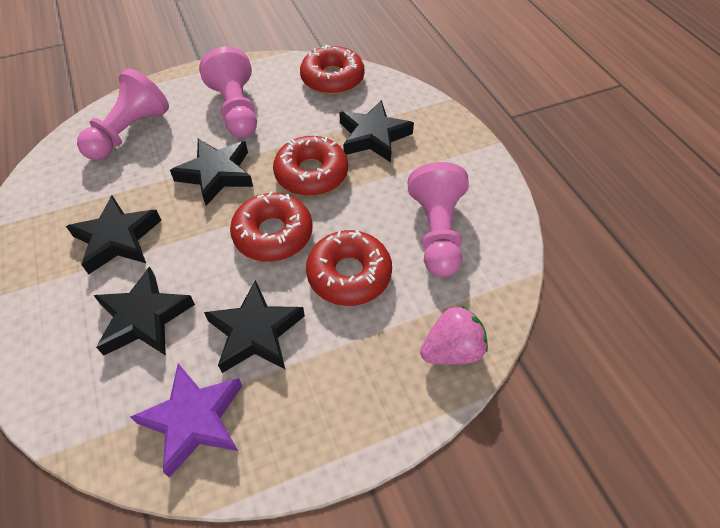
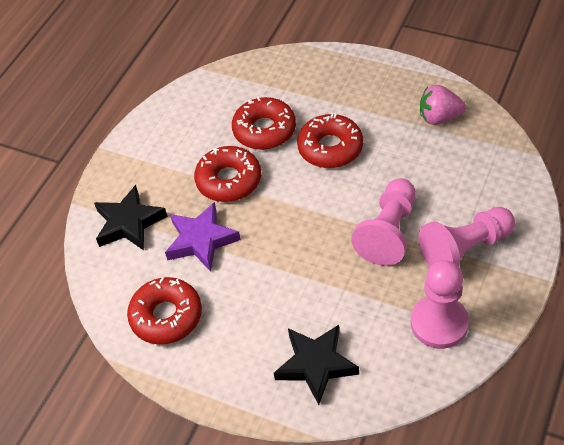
black star: 5 -> 2

